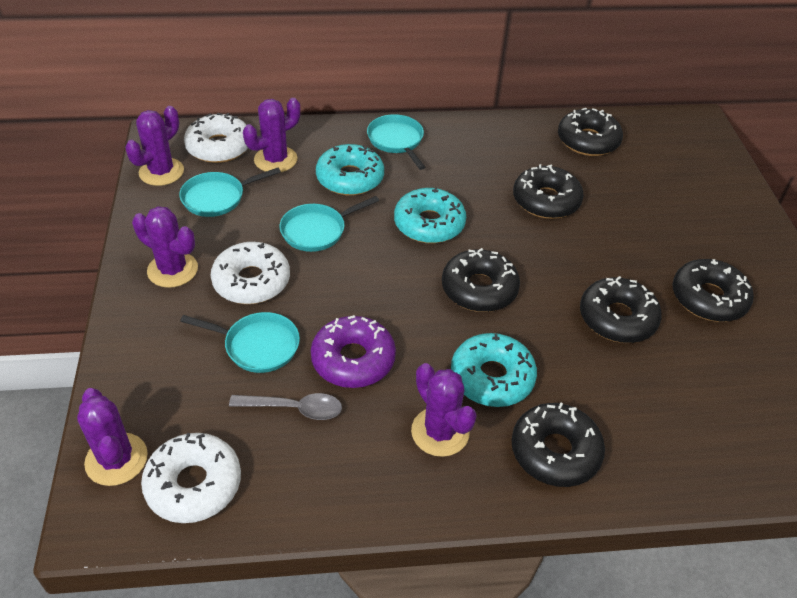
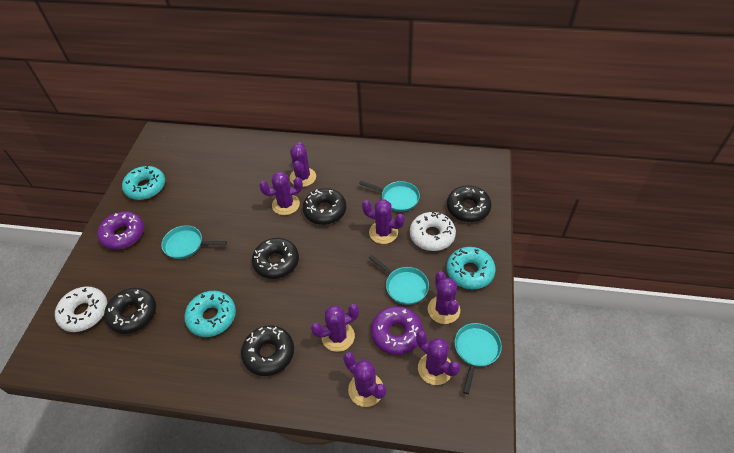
black donut: 6 -> 5
grey spoon: 1 -> 0
purple cactus: 5 -> 7
purple donut: 1 -> 2
white donut: 3 -> 2

